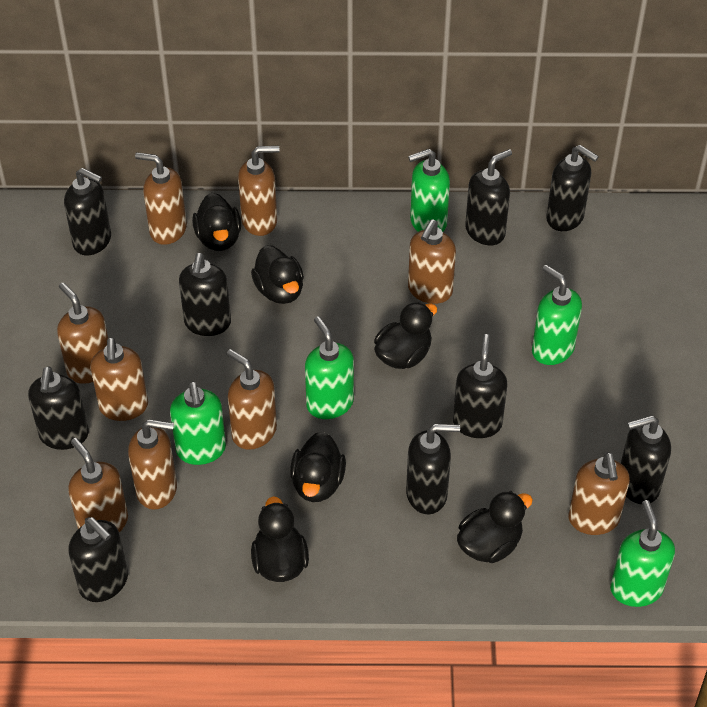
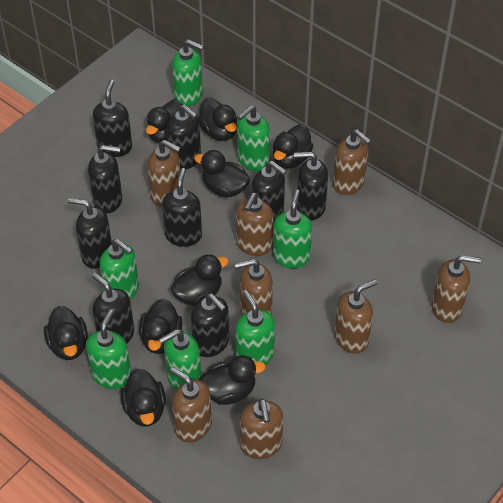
black duck: 6 -> 9
brown soap dispenser: 9 -> 8
green soap dispenser: 5 -> 7

